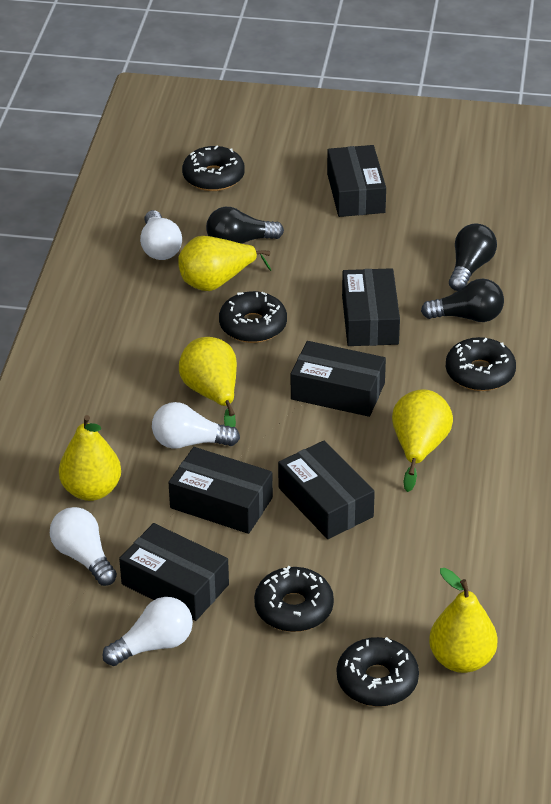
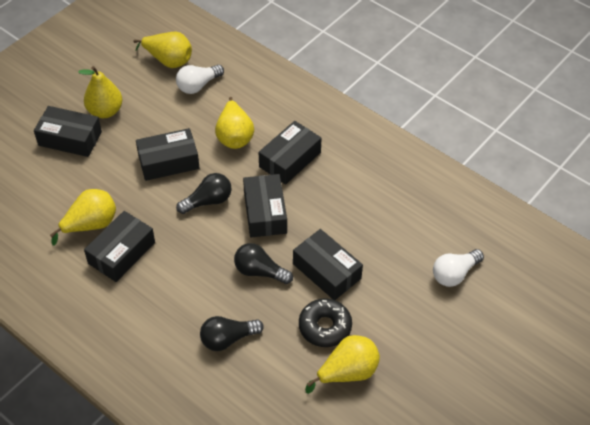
black donut: 5 -> 1
white light bulb: 4 -> 2

